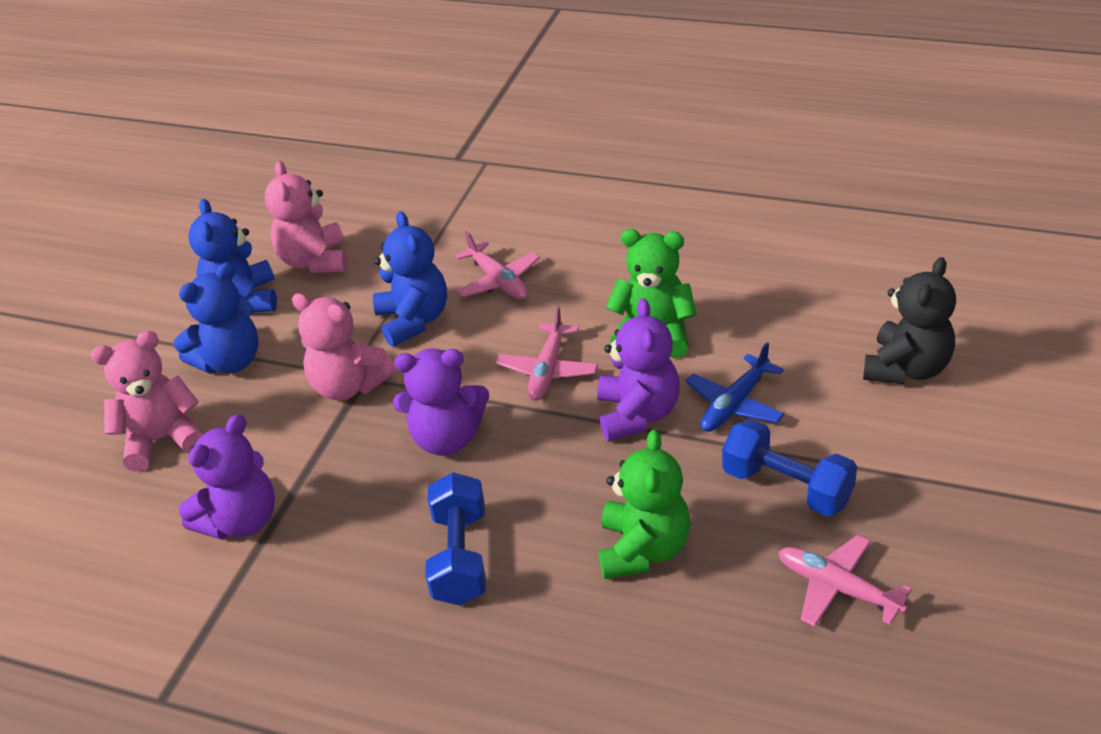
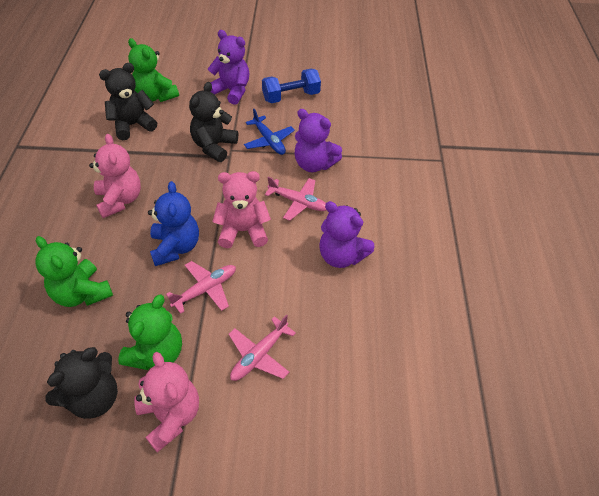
black teddy bear: 1 -> 3
blue dumbbell: 2 -> 1
blue teddy bear: 3 -> 1
green teddy bear: 2 -> 3

